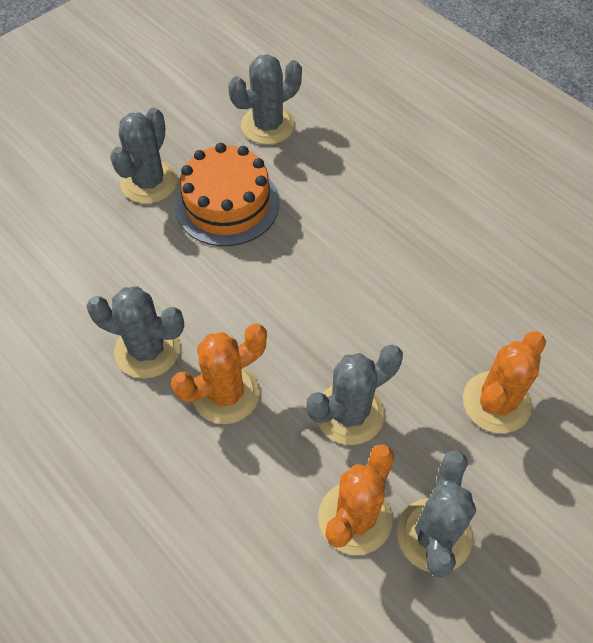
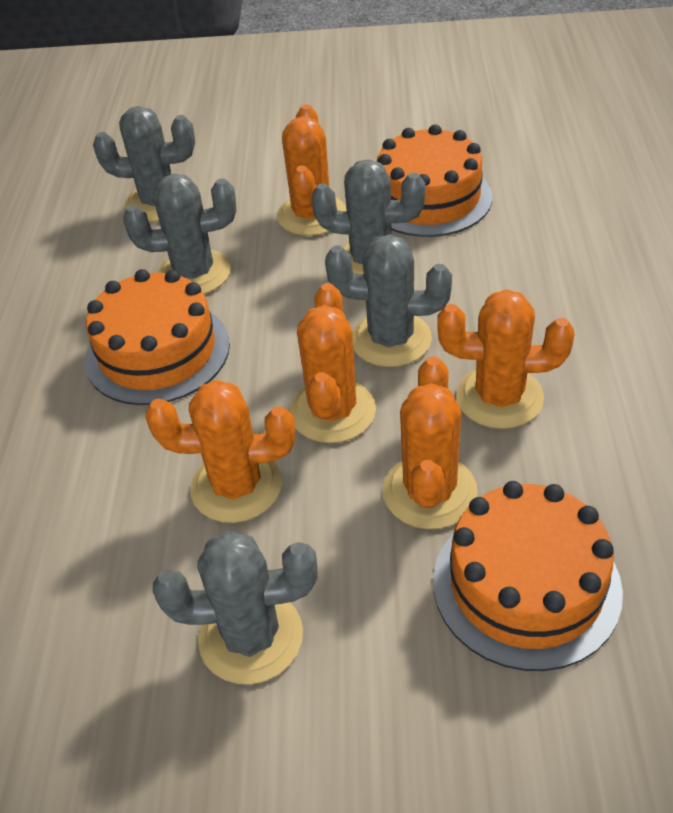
orange cactus: 3 -> 5
orange cake: 1 -> 3

